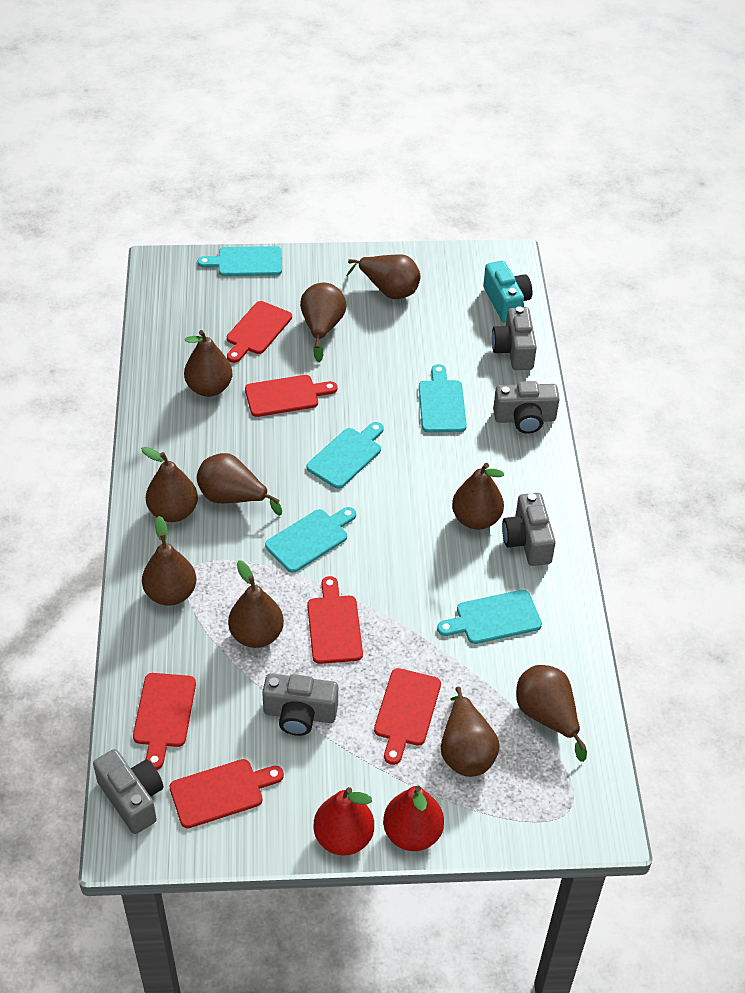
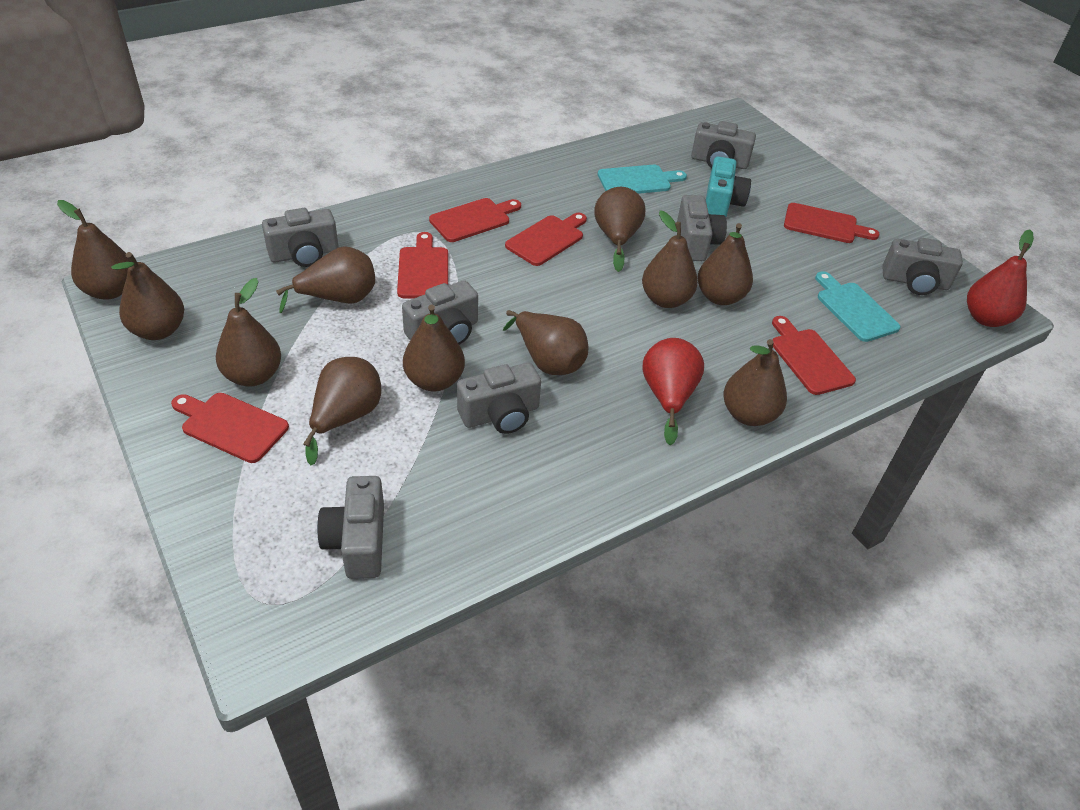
brown pear: 10 -> 11
grey camera: 5 -> 7
turquoise cutting board: 5 -> 2

